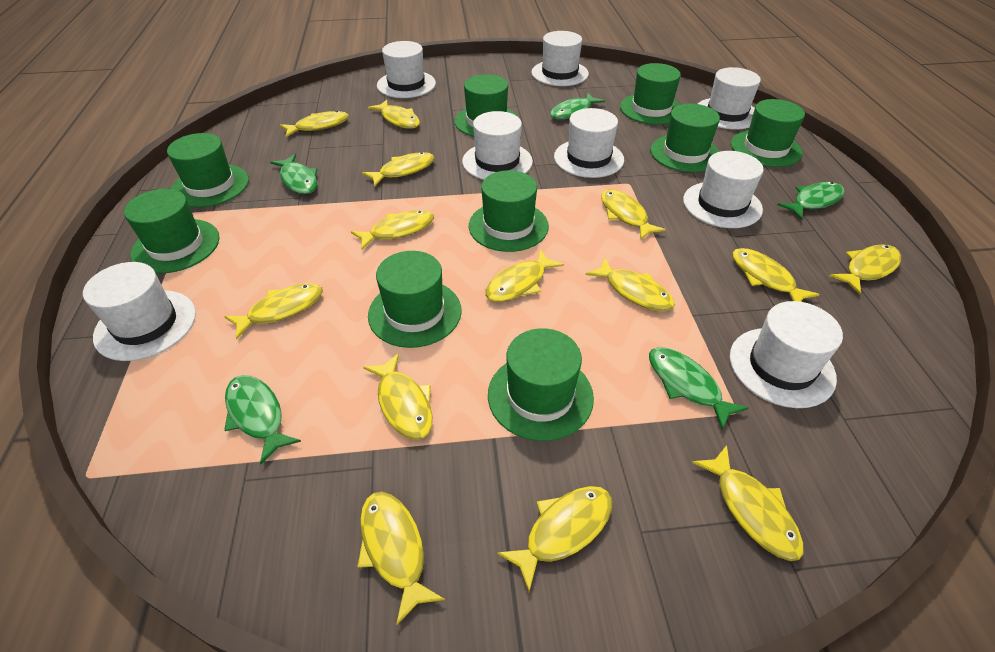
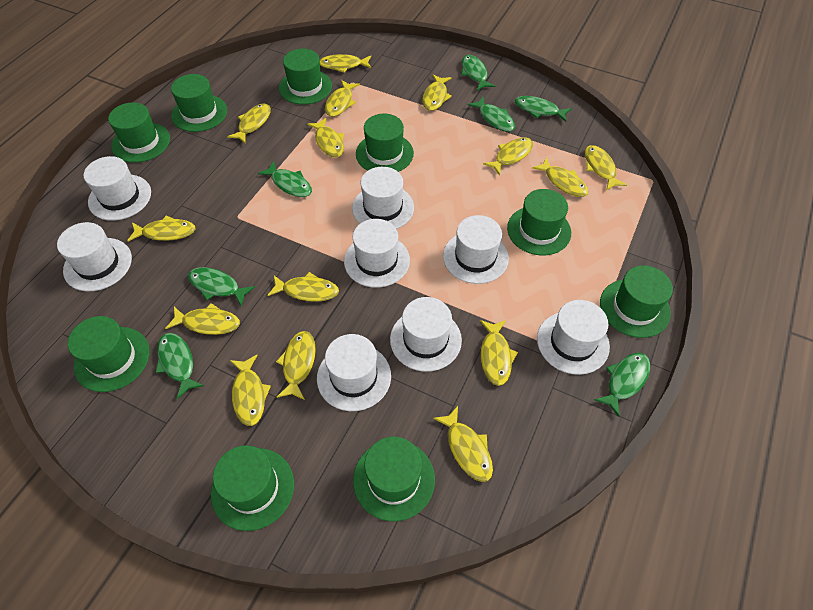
green fish: 5 -> 7
yellow fish: 14 -> 15

